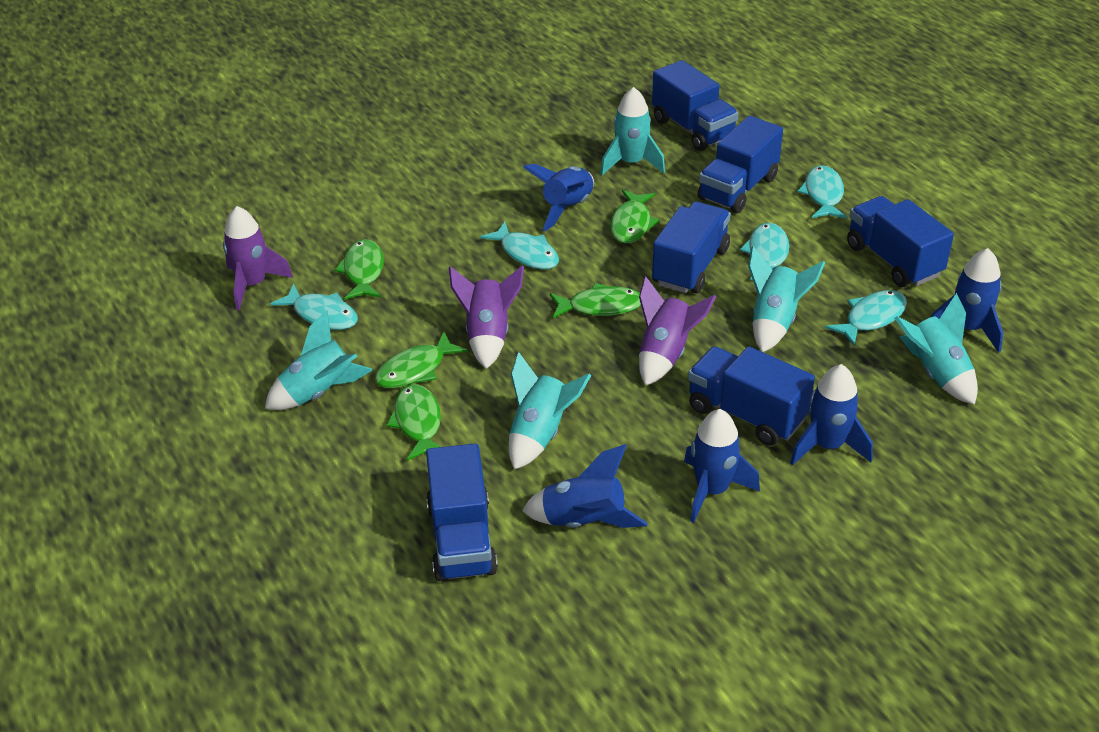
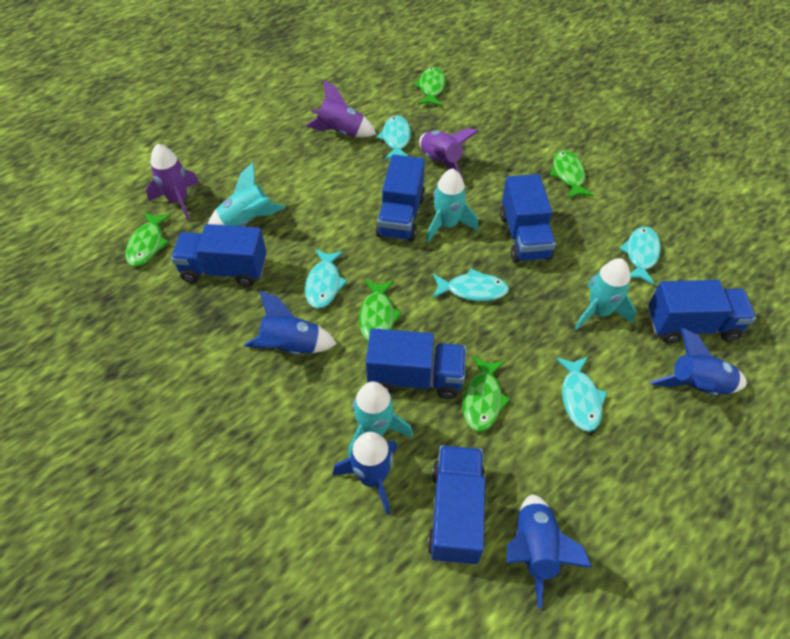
blue rocket: 5 -> 4
turquoise rocket: 5 -> 4

